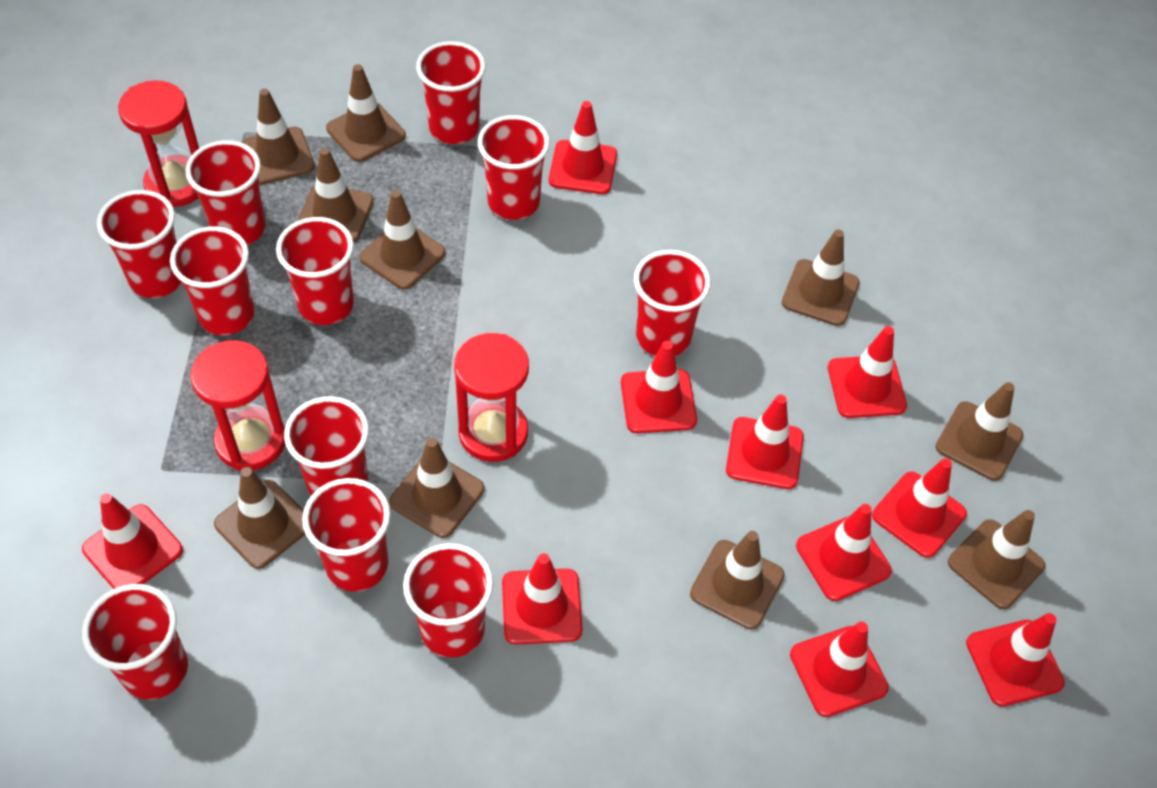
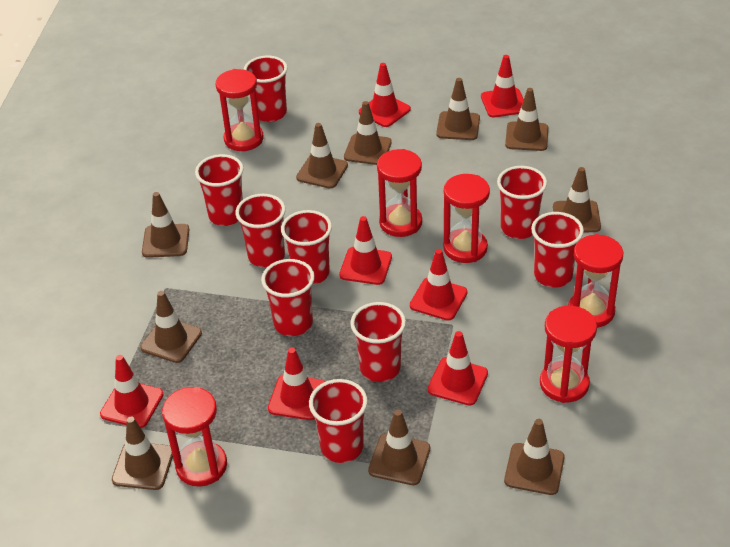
red cup: 11 -> 9
red hourglass: 3 -> 6
red traffic cone: 10 -> 7

